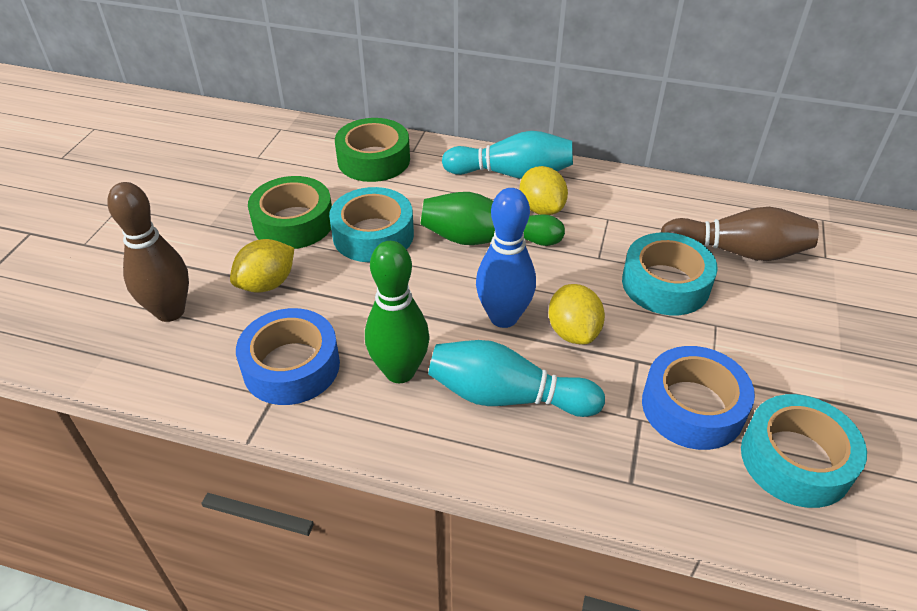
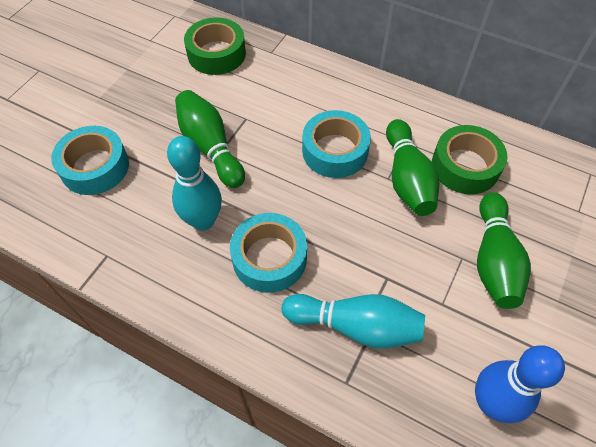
blue tape: 2 -> 0
brown bowling pin: 2 -> 0
green bowling pin: 2 -> 3
yellow lemon: 3 -> 0

